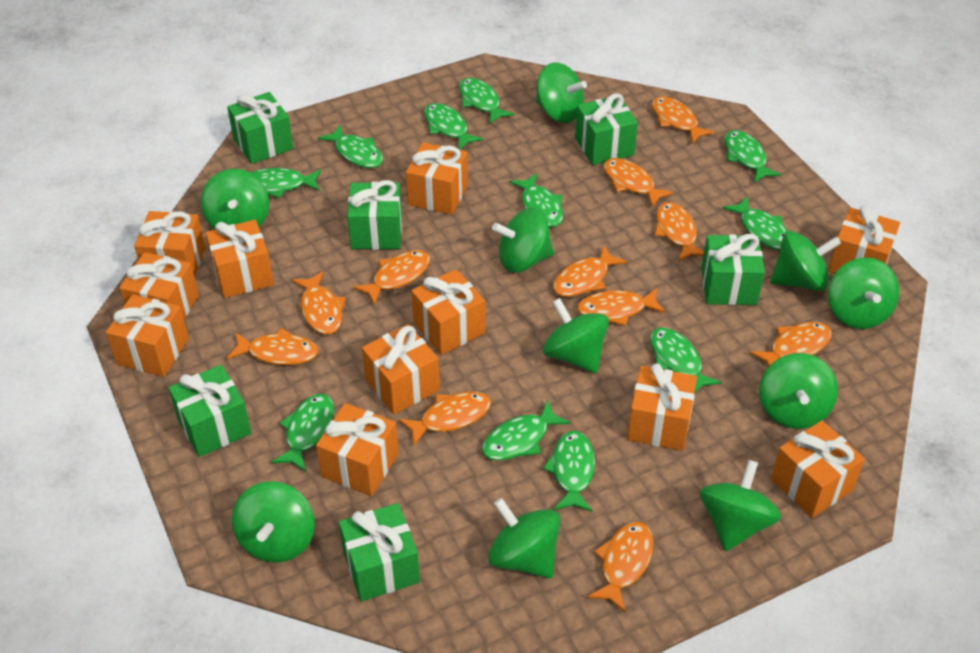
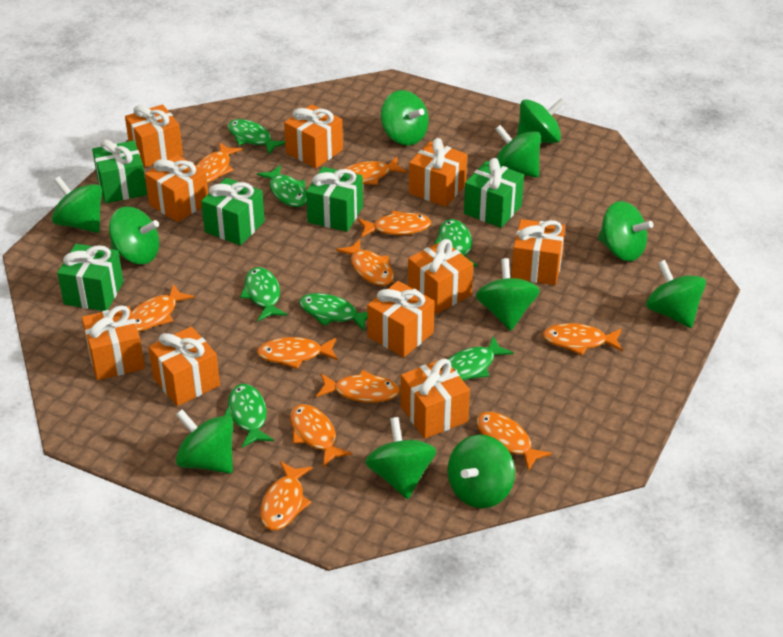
green fish: 11 -> 7
green gift: 6 -> 5
green spinning top: 10 -> 11
orange gift: 11 -> 10

